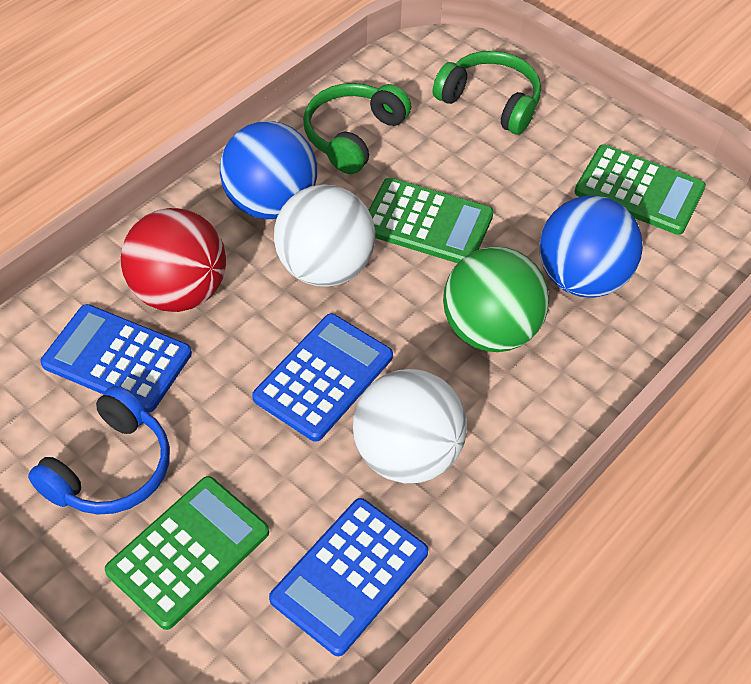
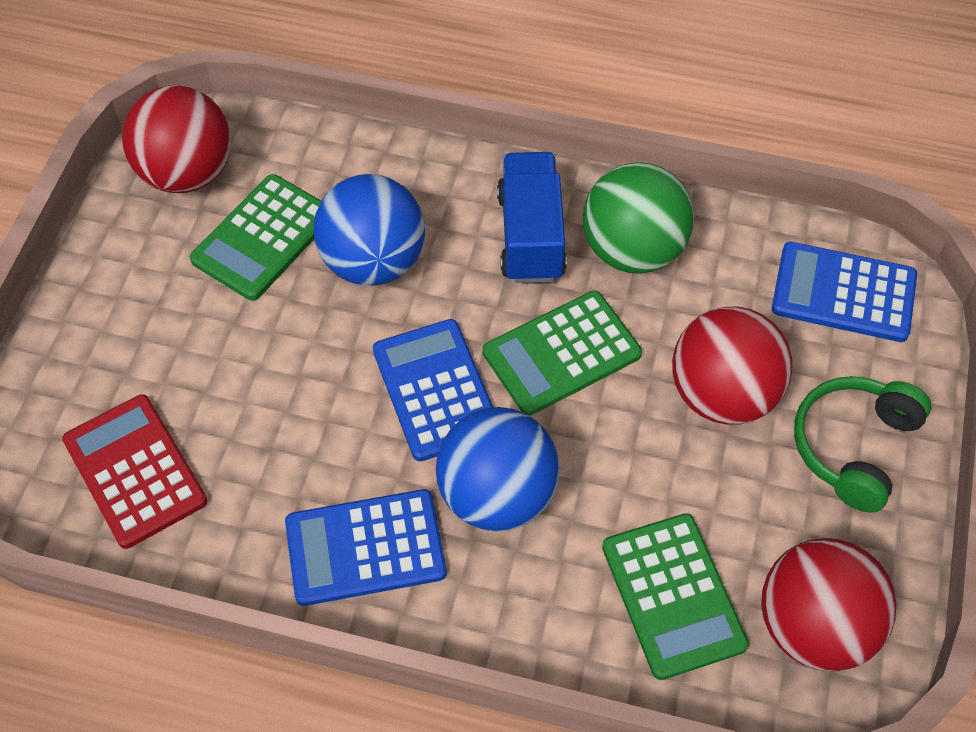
blue headphones: 1 -> 0
blue truck: 0 -> 1
green headphones: 2 -> 1
red ball: 1 -> 3
red calculator: 0 -> 1
white ball: 2 -> 0

